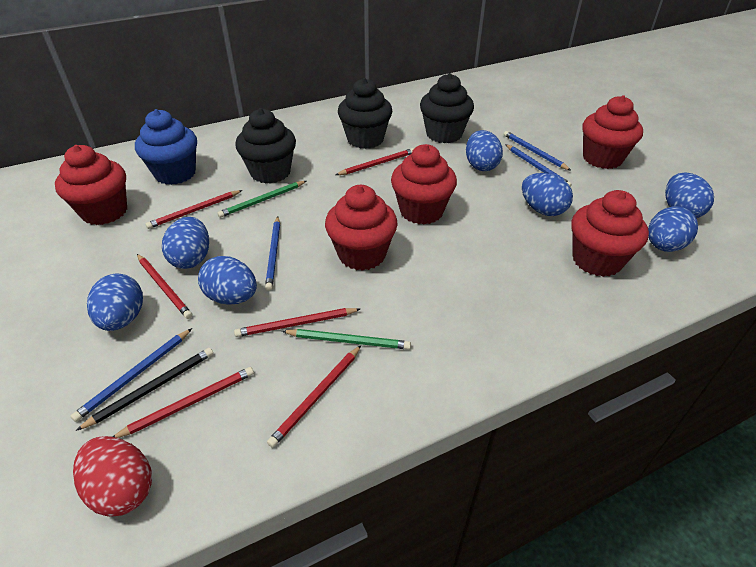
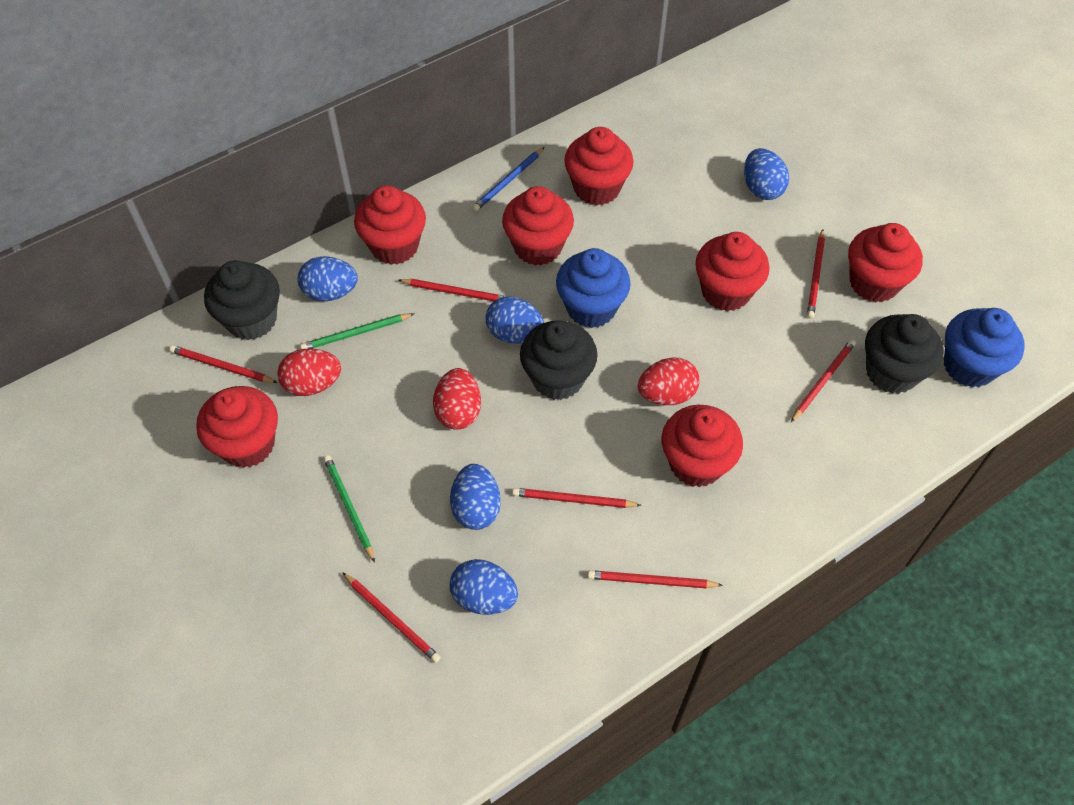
black pencil: 1 -> 0
blue cupcake: 1 -> 2
blue egg: 7 -> 5
blue pencil: 4 -> 1
red cupcake: 5 -> 7
red egg: 1 -> 3
red pencil: 6 -> 7

